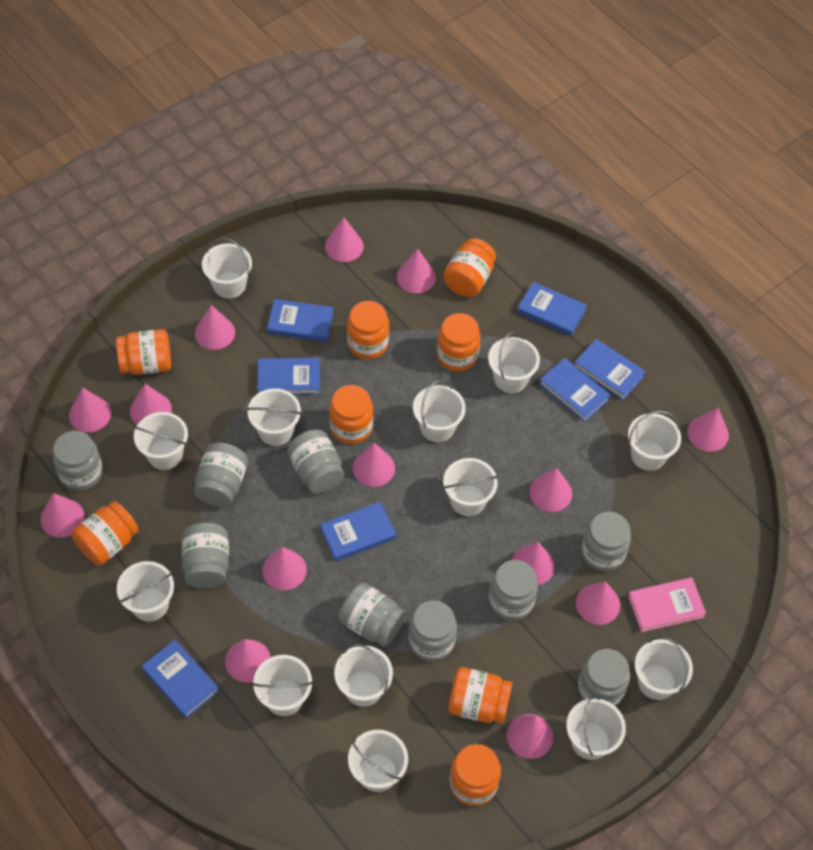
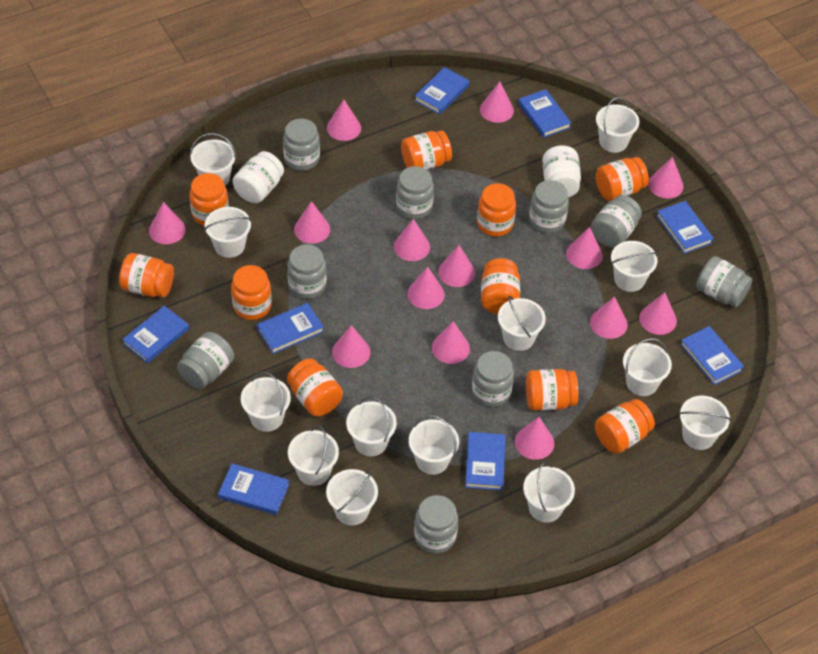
blue book: 7 -> 8
orange jar: 8 -> 10
pink book: 1 -> 0
white jar: 0 -> 2

